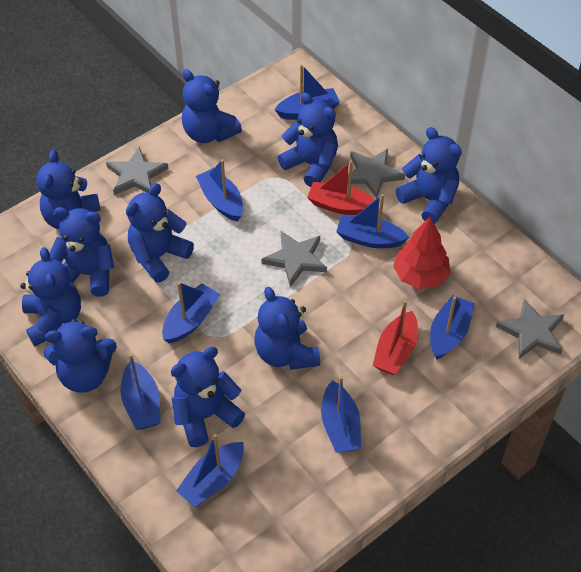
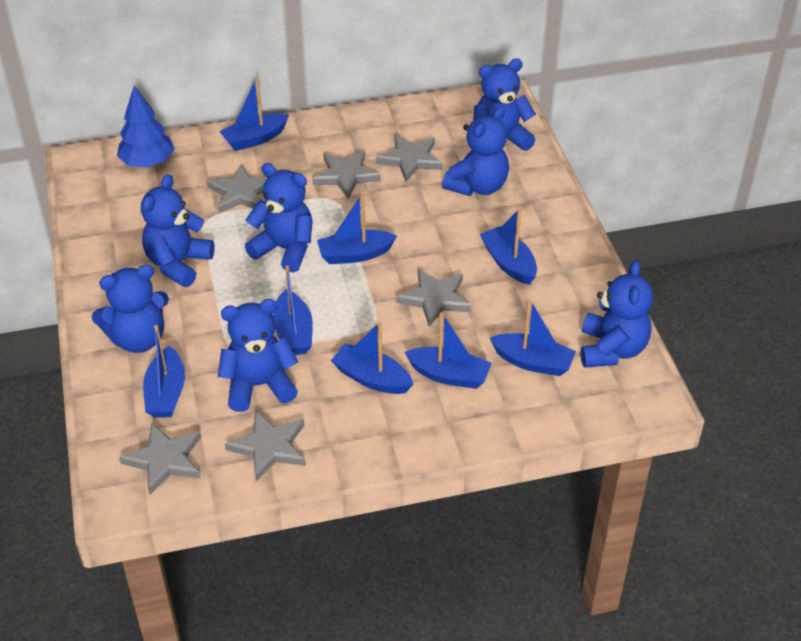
blue teddy bear: 10 -> 7
blue tree: 0 -> 1
grey star: 4 -> 6
red boat: 2 -> 0
red tree: 1 -> 0

